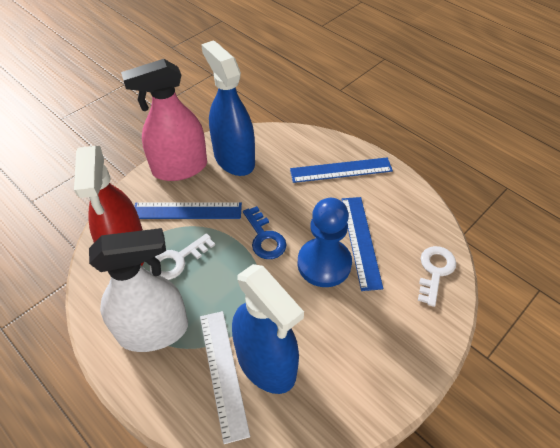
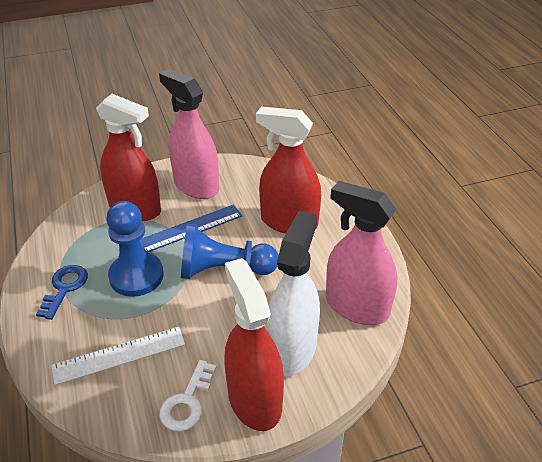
blue pawn: 1 -> 2
blue ruler: 3 -> 1
blue spray bottle: 2 -> 0
pink spray bottle: 1 -> 2
red spray bottle: 1 -> 3
white key: 2 -> 1

